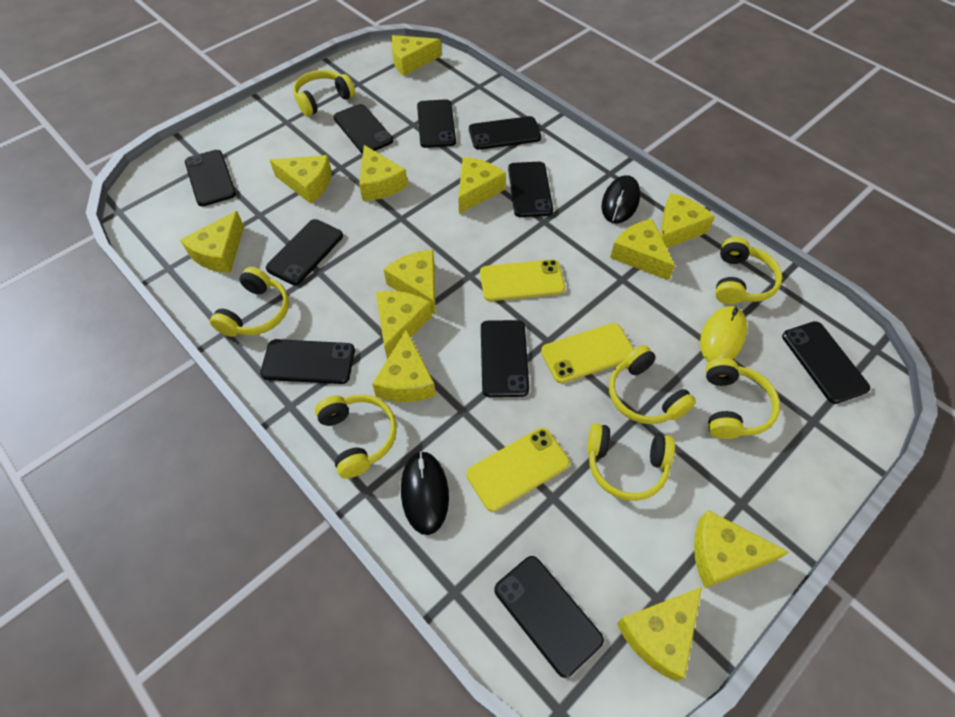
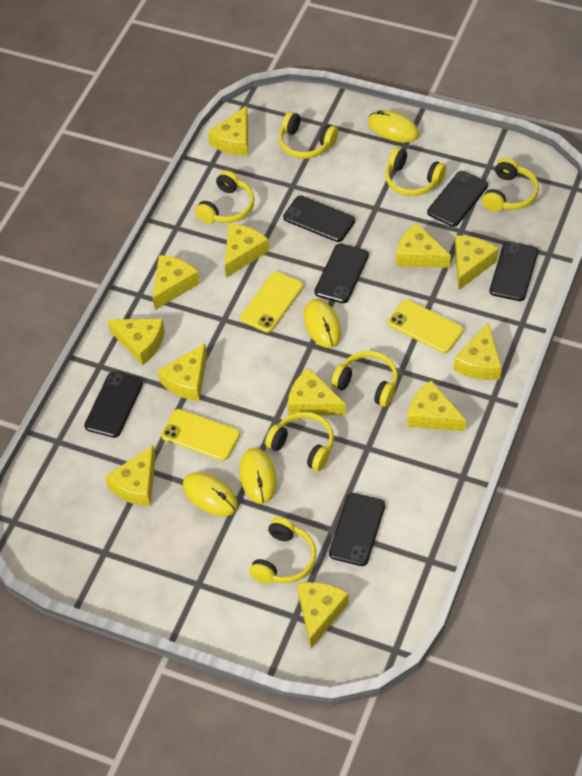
black mouse: 2 -> 0
black phone: 10 -> 6
yellow mouse: 1 -> 4

